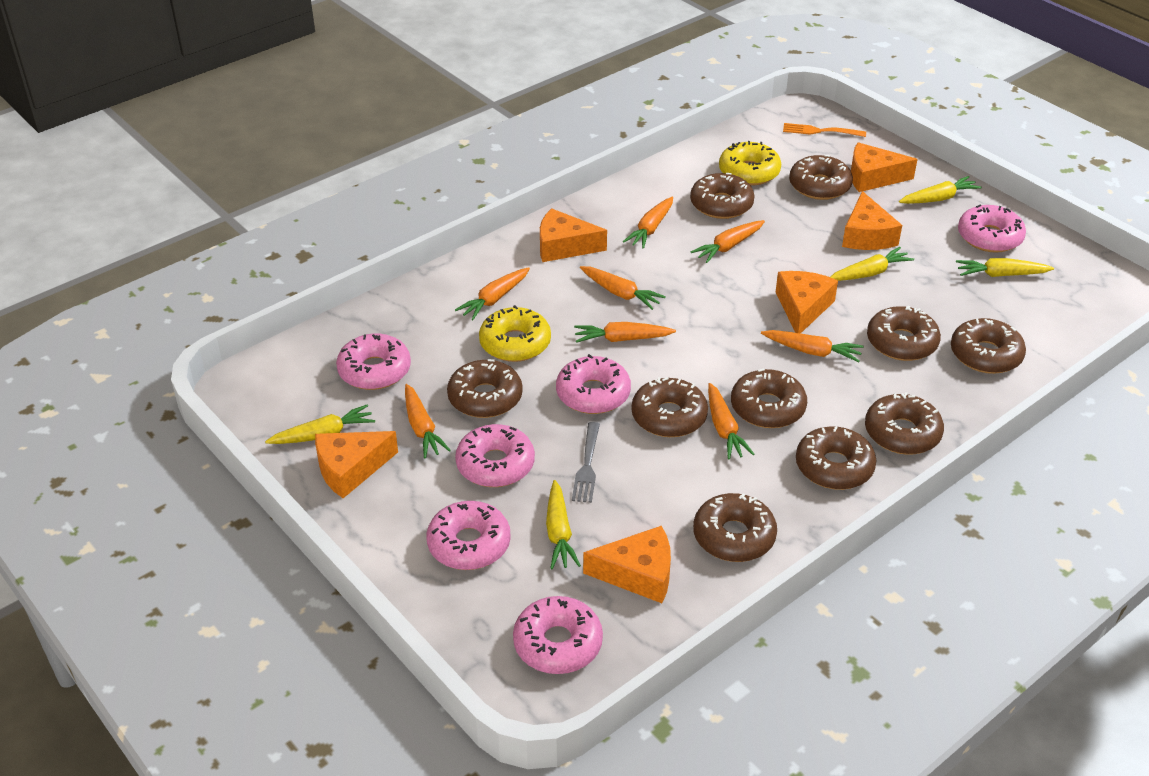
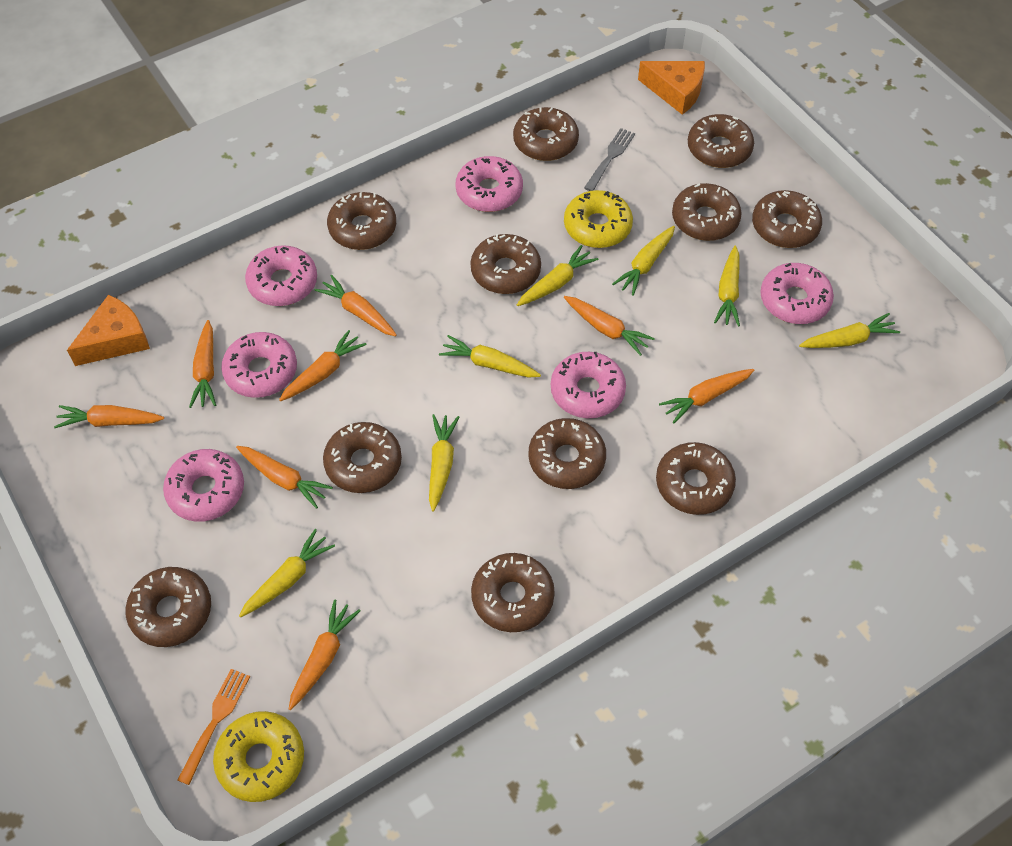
brown donut: 10 -> 11
orange cheese: 6 -> 2
yellow carrot: 5 -> 7

